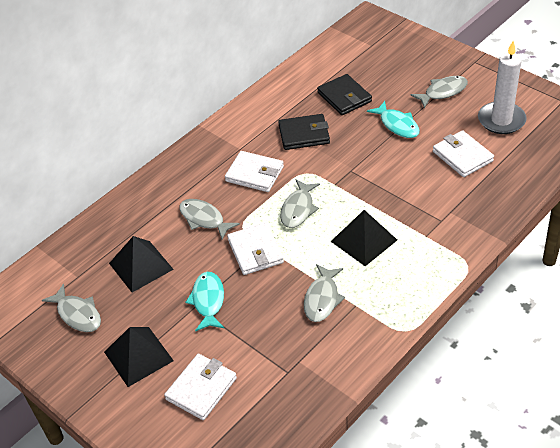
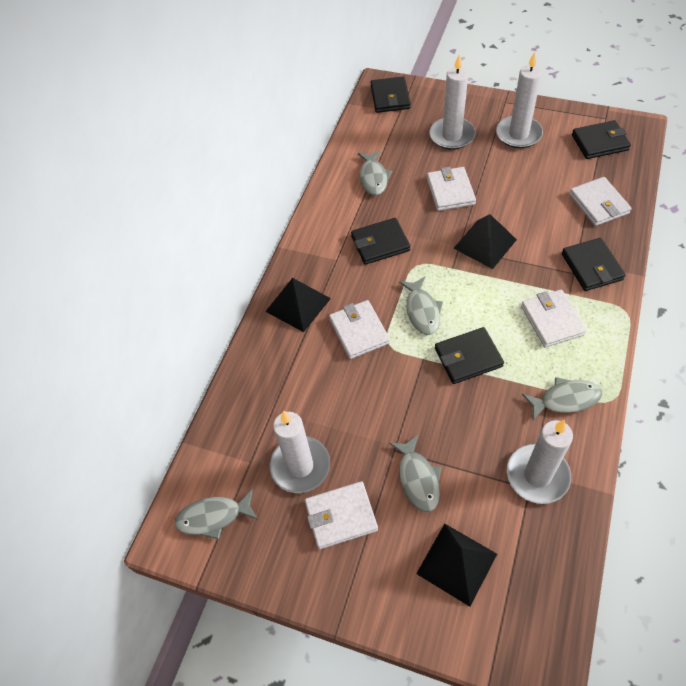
black wallet: 2 -> 5
turquoise fish: 2 -> 0
white candle: 1 -> 4
white wallet: 4 -> 5

